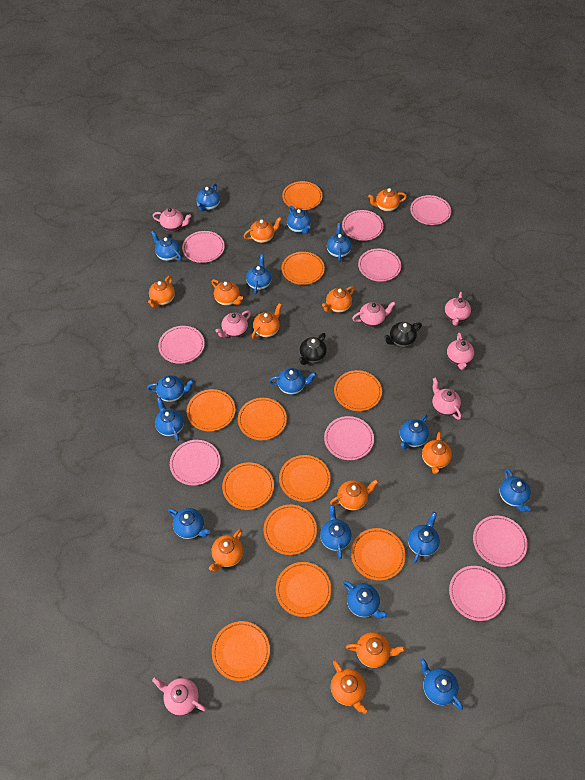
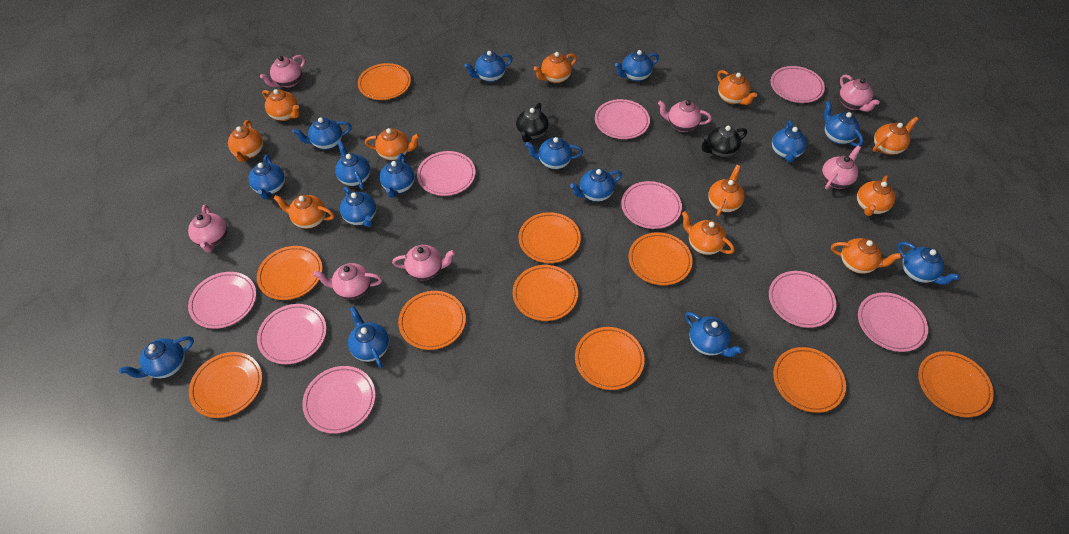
orange plate: 11 -> 10

